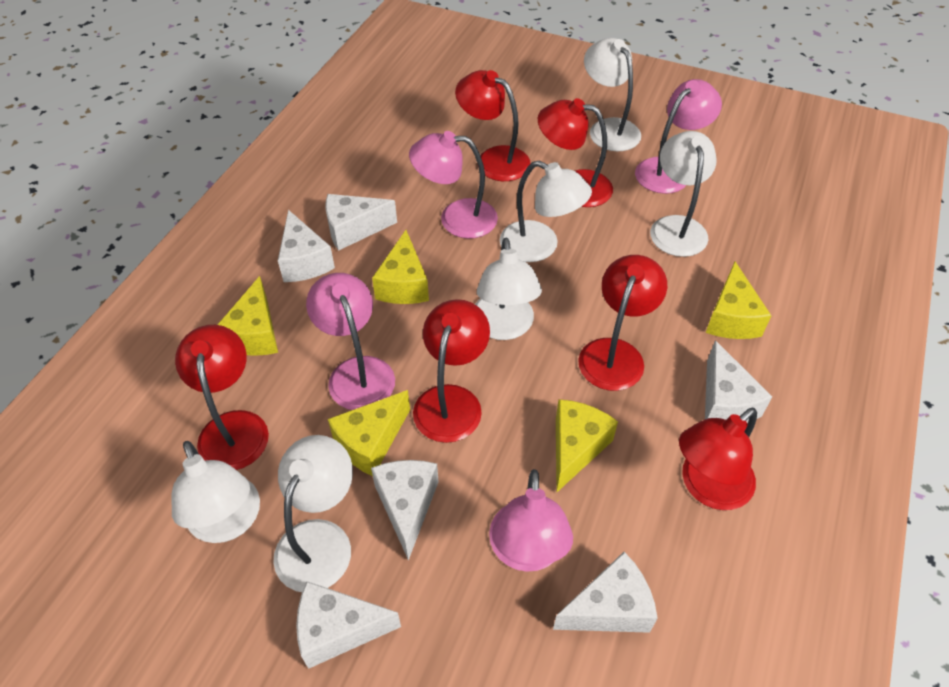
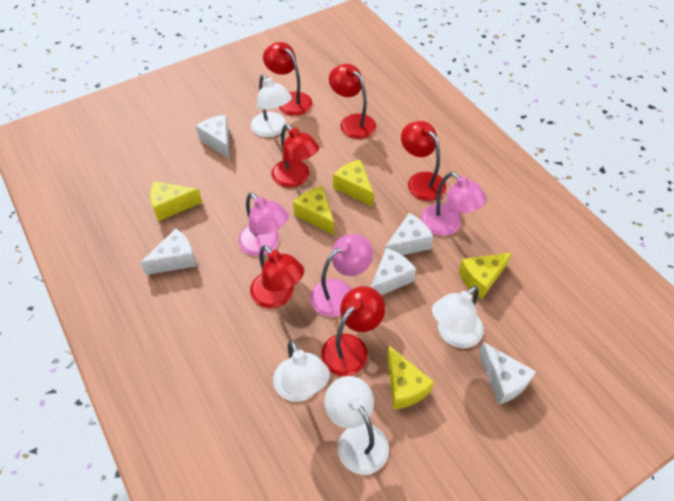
pink lamp: 4 -> 3
white cheese: 6 -> 5
white lamp: 6 -> 4

